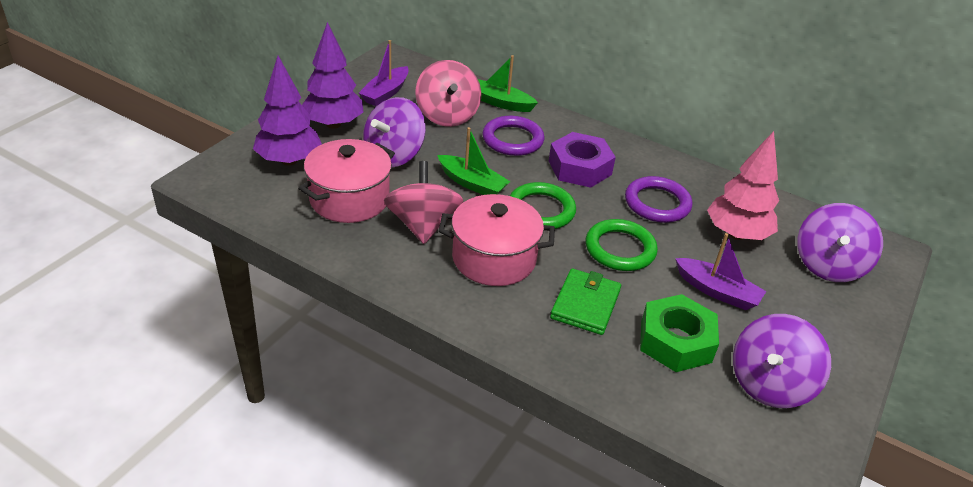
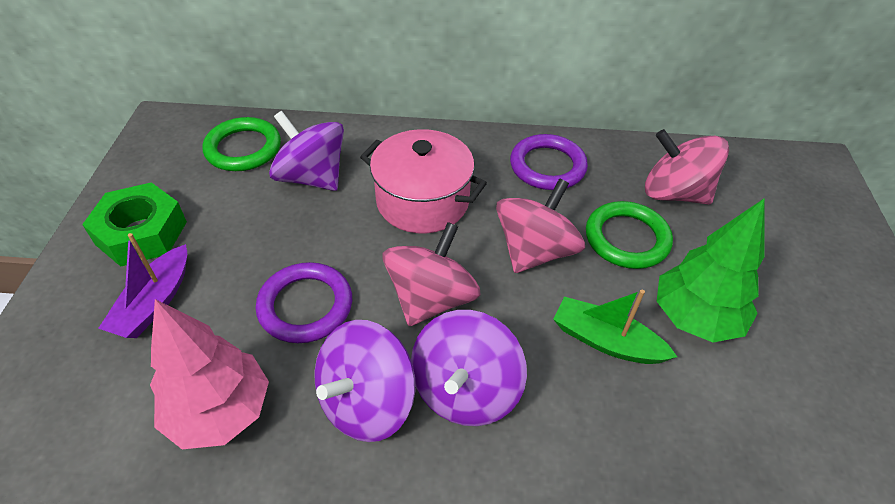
green boat: 2 -> 1
green tree: 0 -> 1
green wallet: 1 -> 0
pink pot: 2 -> 1
pink spinning top: 2 -> 3
purple boat: 2 -> 1
purple nut: 1 -> 0
purple tree: 2 -> 0

